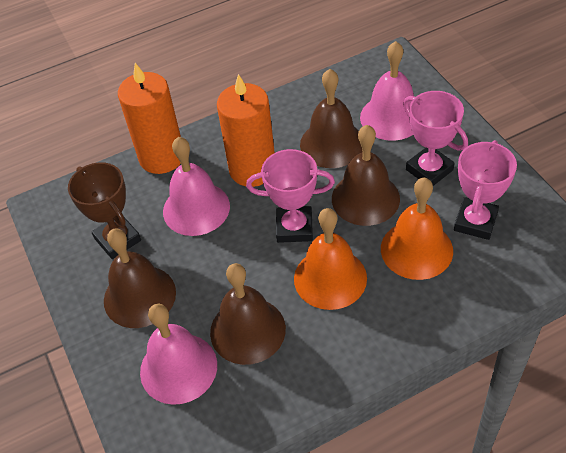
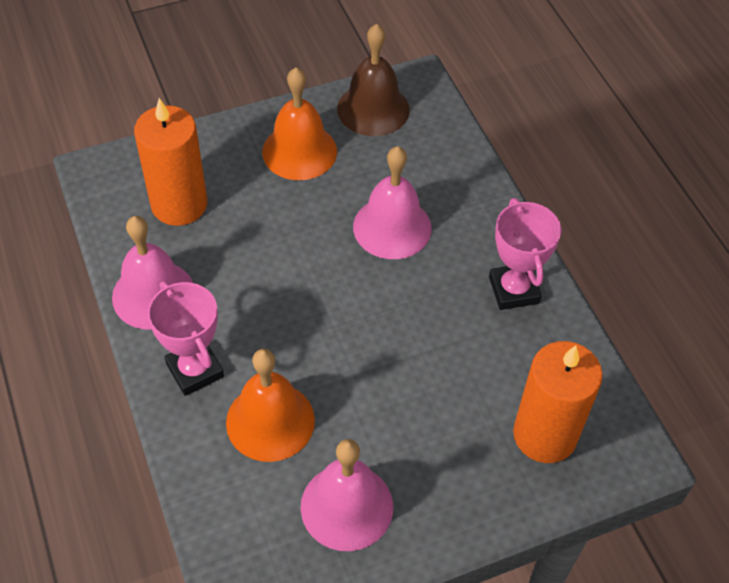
brown bell: 4 -> 1
brown trophy: 1 -> 0
pink trophy: 3 -> 2

